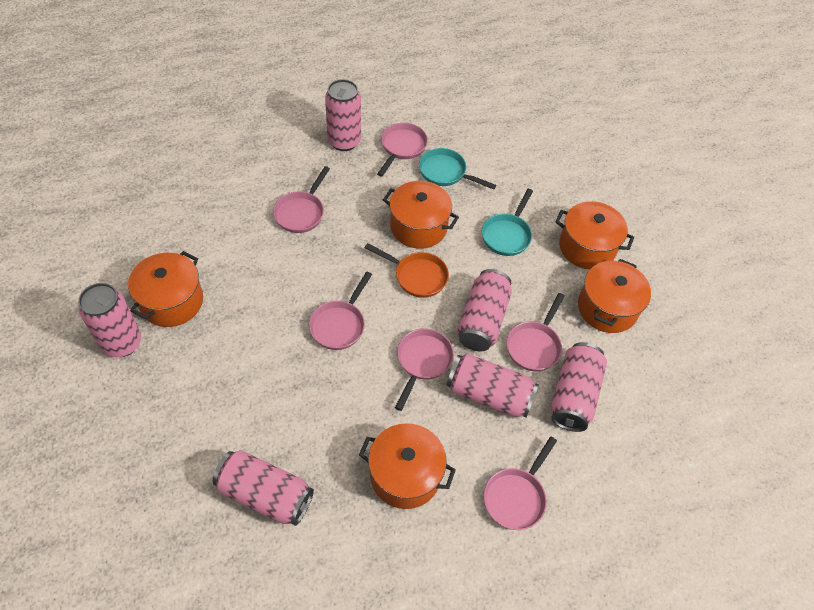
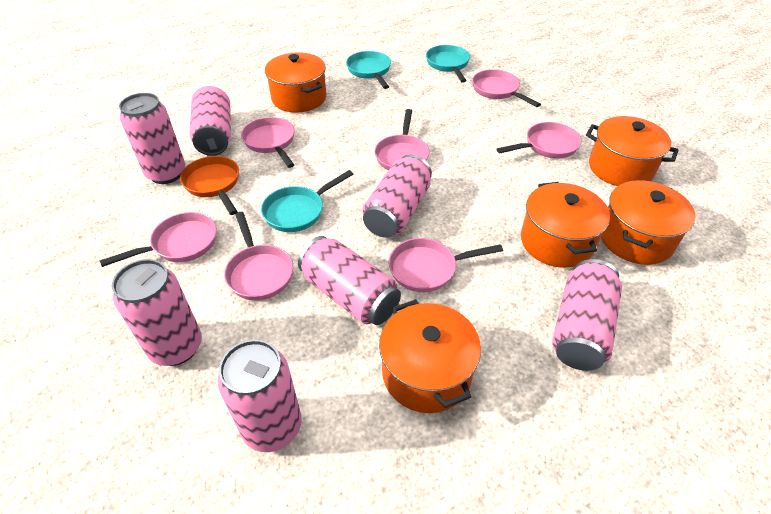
pink can: 6 -> 7
pink pan: 6 -> 7
turquoise pan: 2 -> 3

